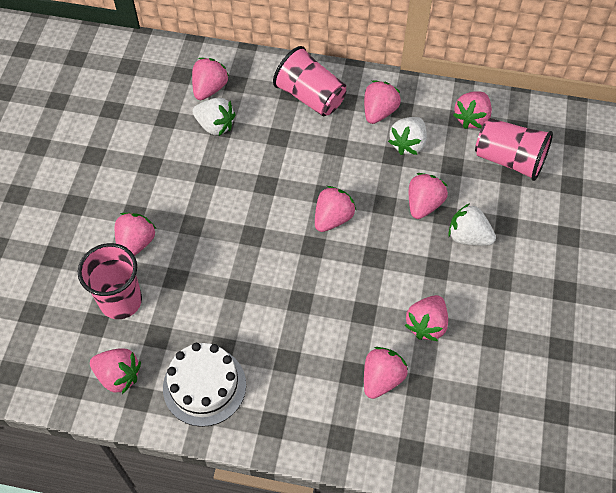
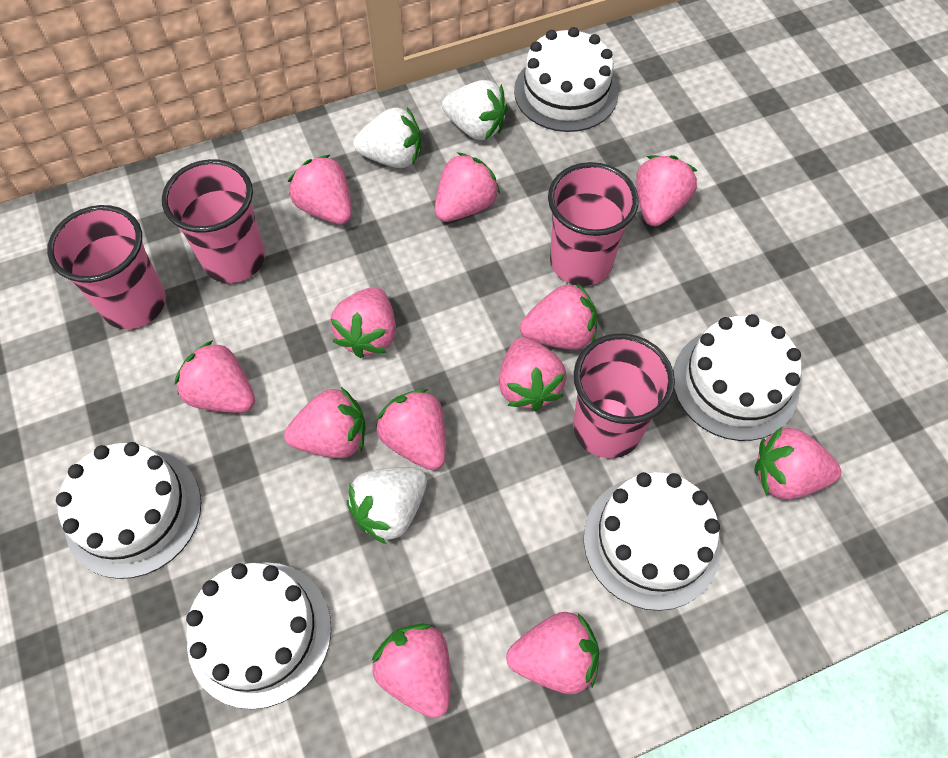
pink cup: 3 -> 4
pink strawberry: 9 -> 12
white cake: 1 -> 5

